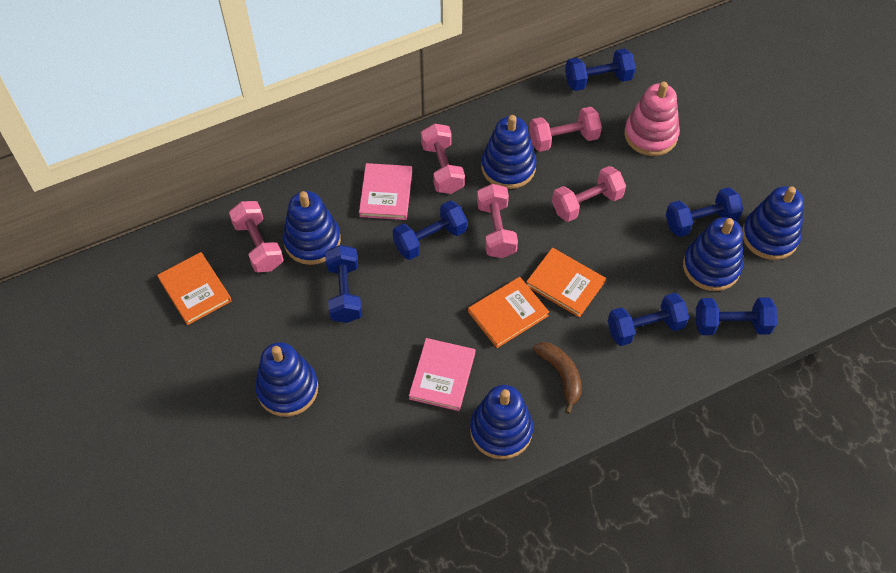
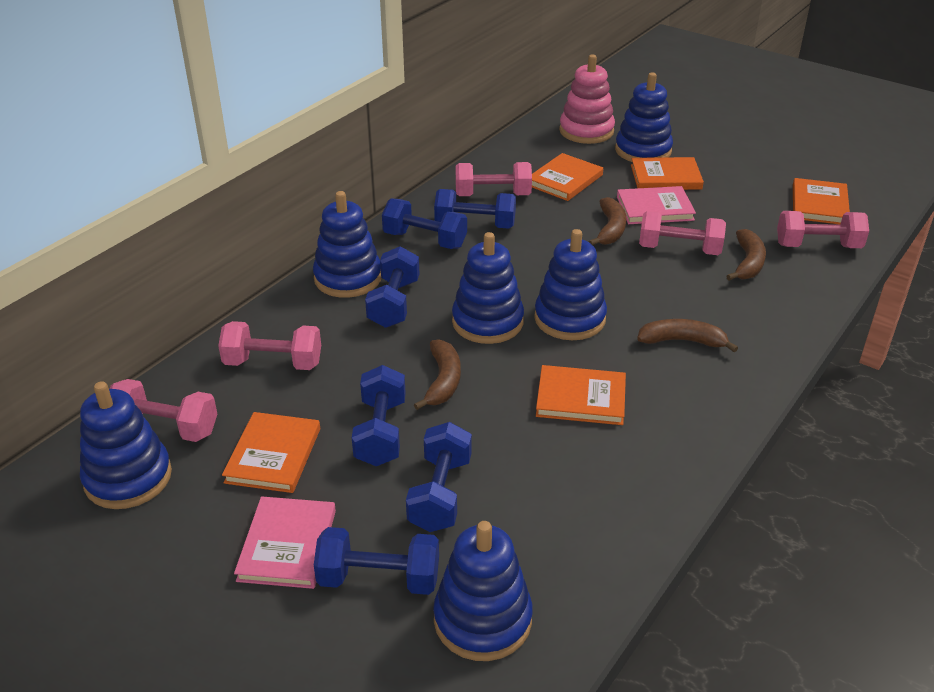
brown banana: 1 -> 4
orange book: 3 -> 5

